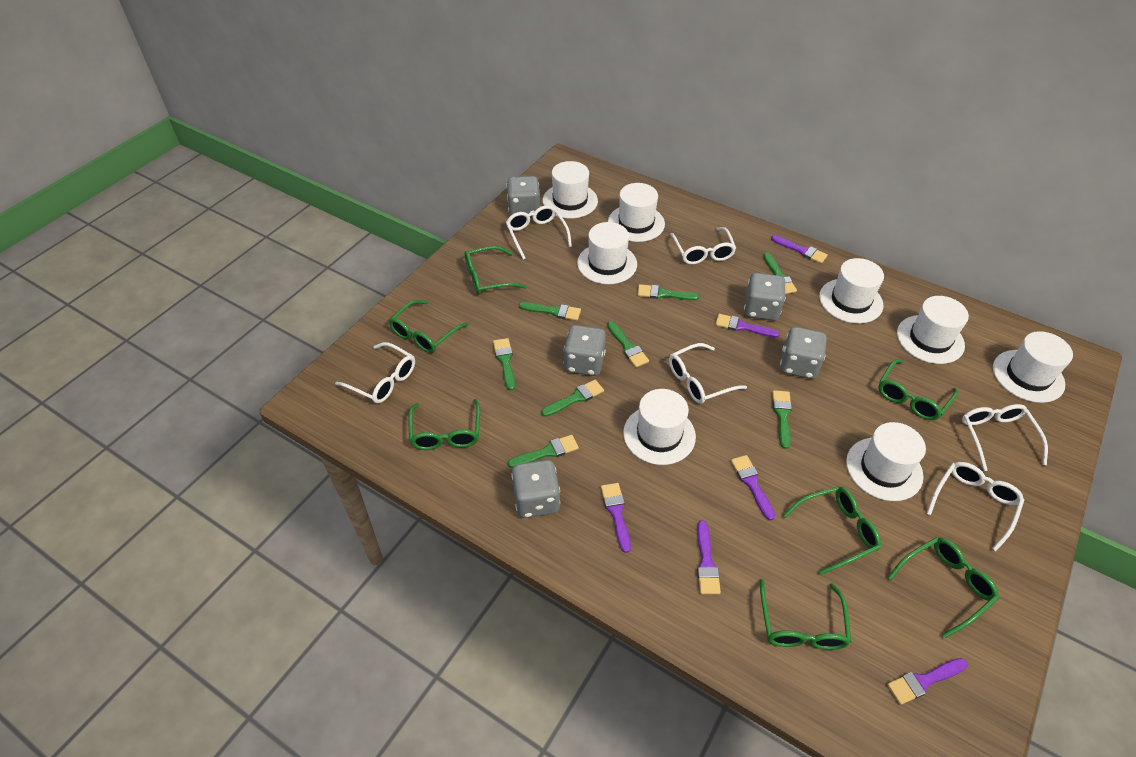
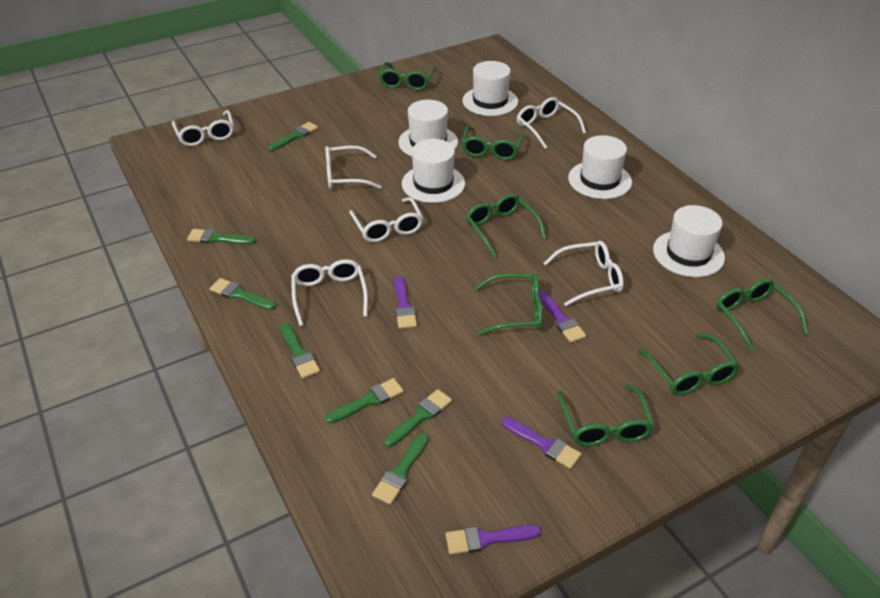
green brush: 8 -> 7
grey dice: 5 -> 0
purple brush: 6 -> 4
white hat: 8 -> 5

